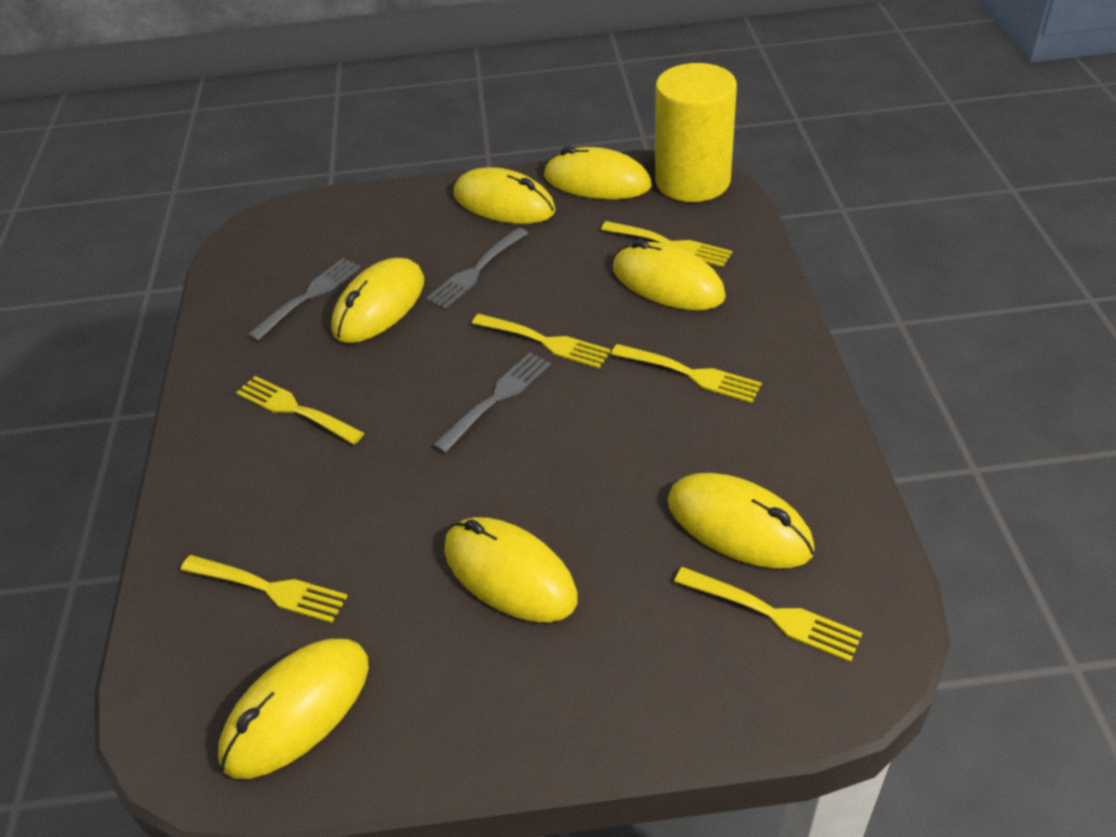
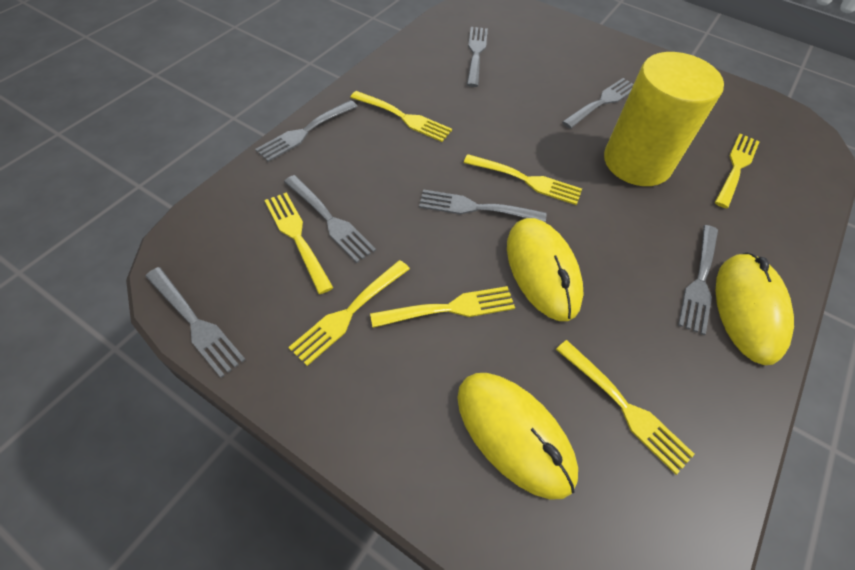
grey fork: 3 -> 7
yellow fork: 6 -> 7
yellow mouse: 7 -> 3

